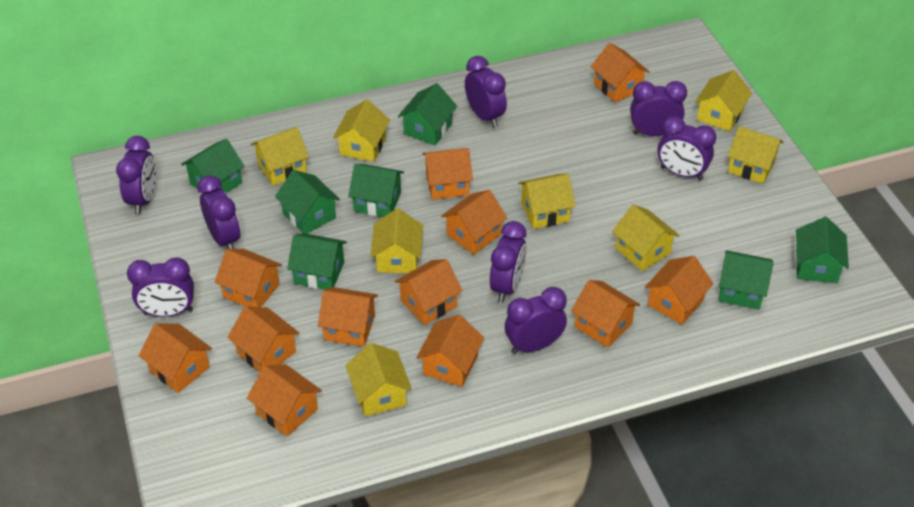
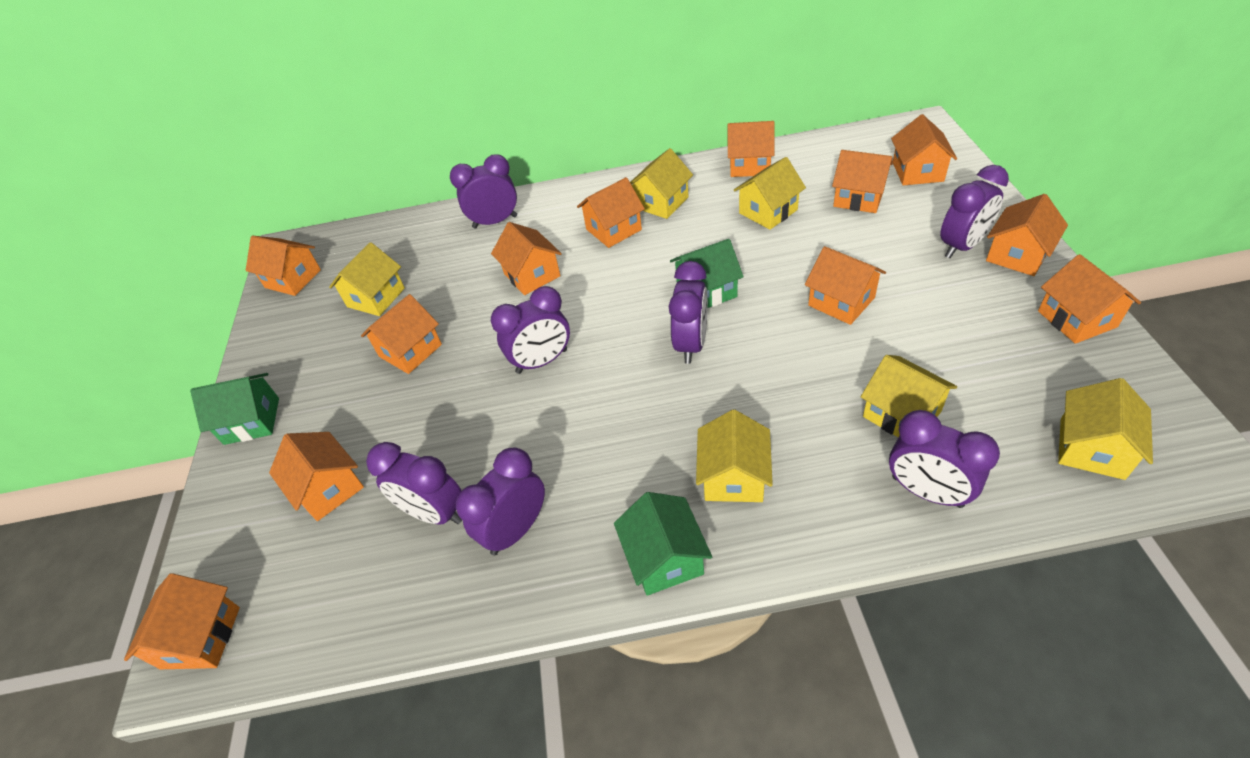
green house: 7 -> 3
purple clock: 8 -> 7
yellow house: 8 -> 6

